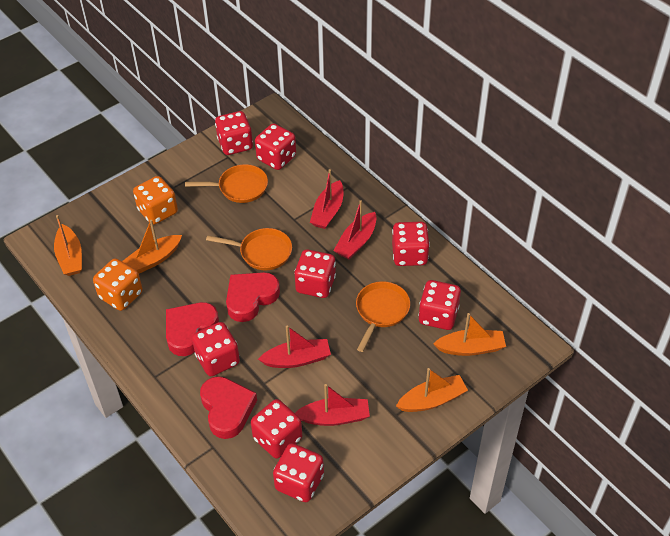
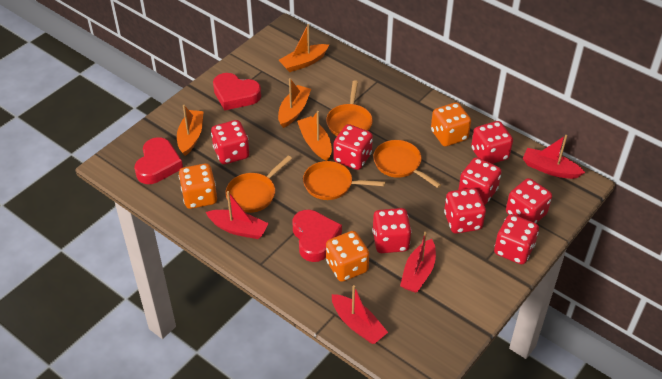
orange dice: 2 -> 3
orange pan: 3 -> 4

